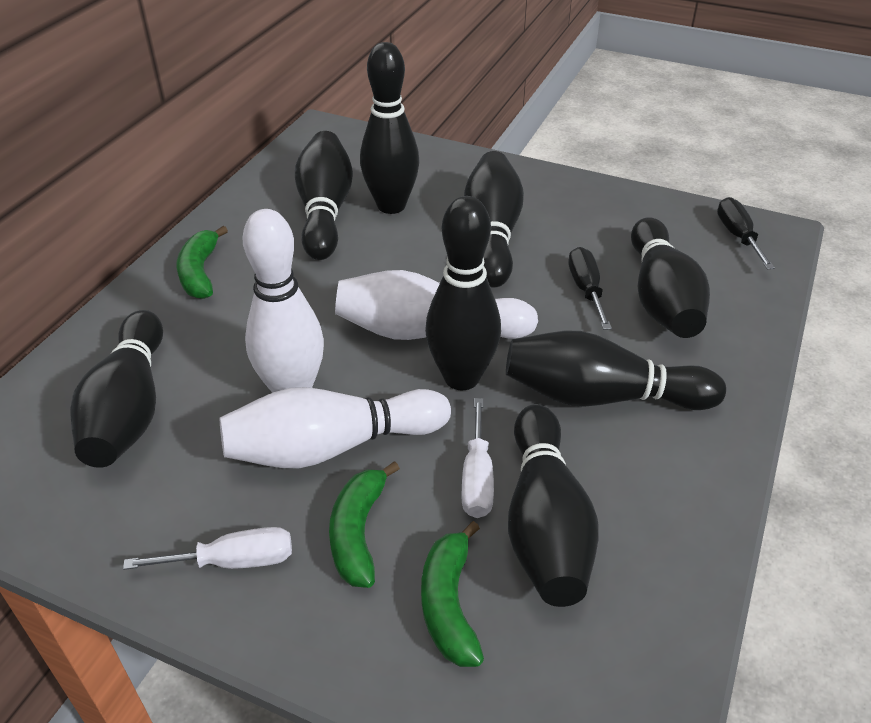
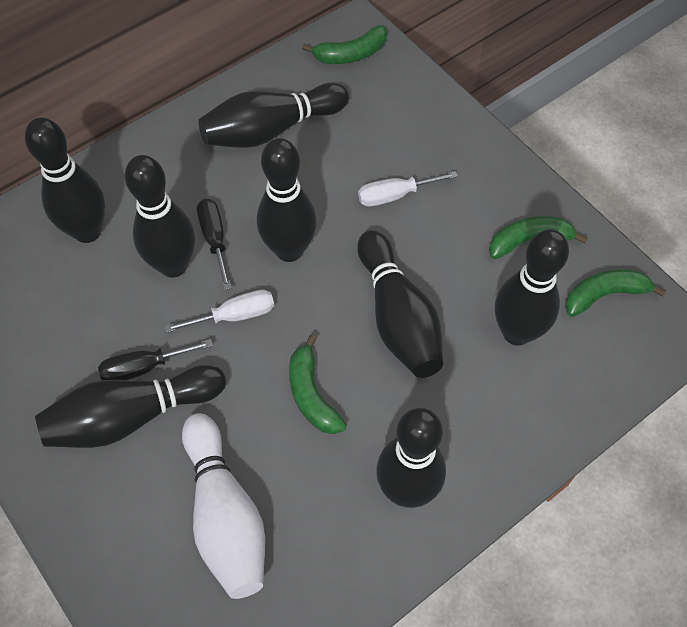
green banana: 3 -> 4
white bowling pin: 3 -> 1

